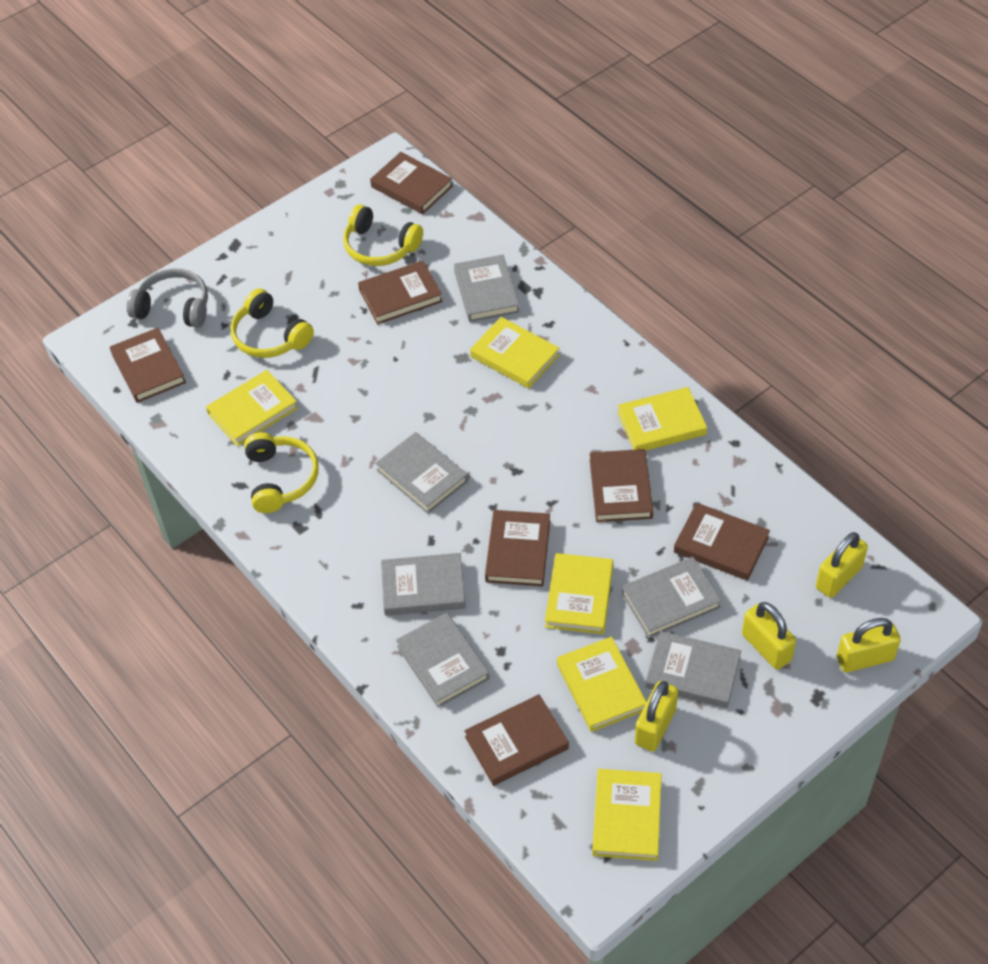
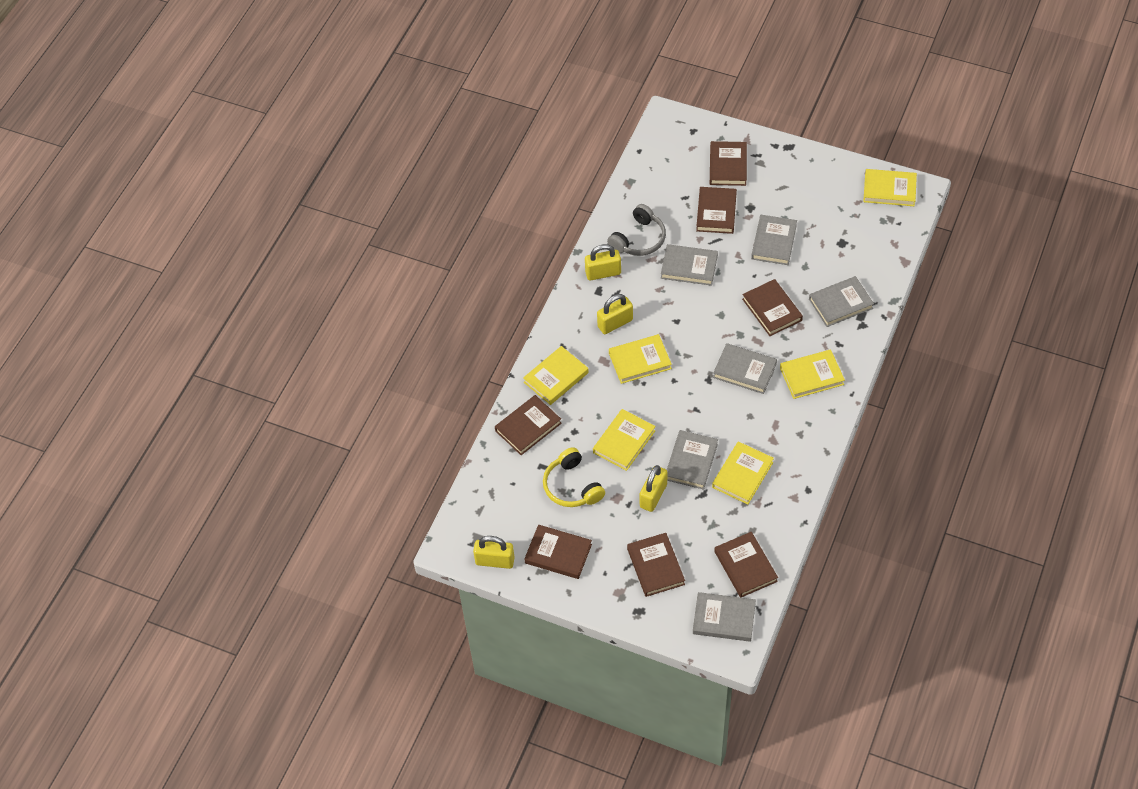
yellow headphones: 3 -> 1

